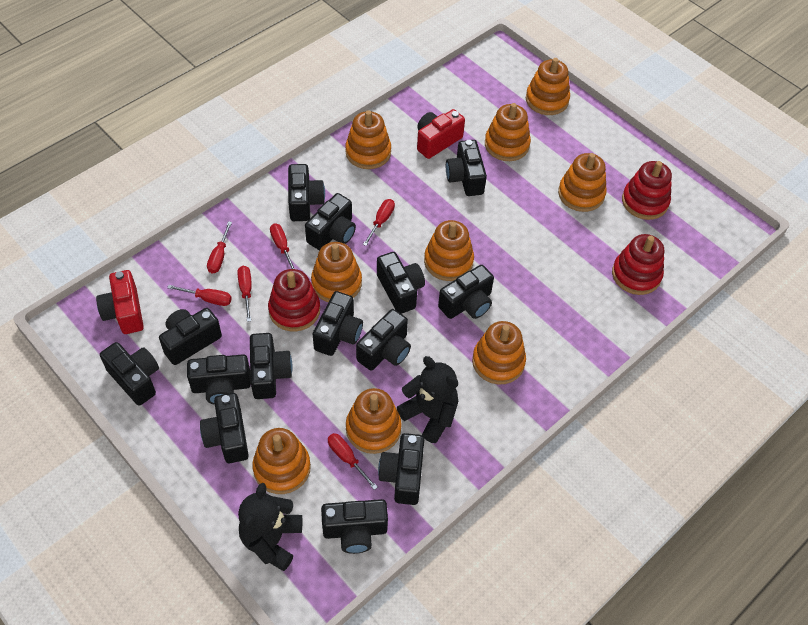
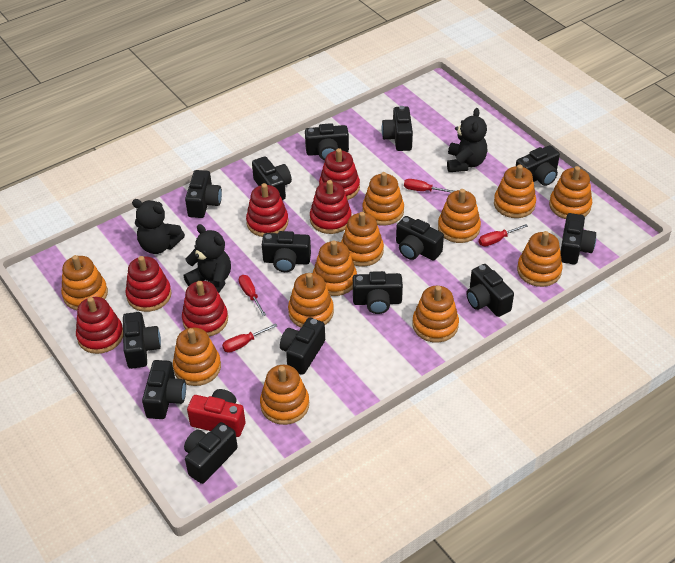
black teddy bear: 2 -> 3
orange stacking toy: 9 -> 12
red camera: 2 -> 1
red screwdriver: 6 -> 4
red stacking toy: 3 -> 6

